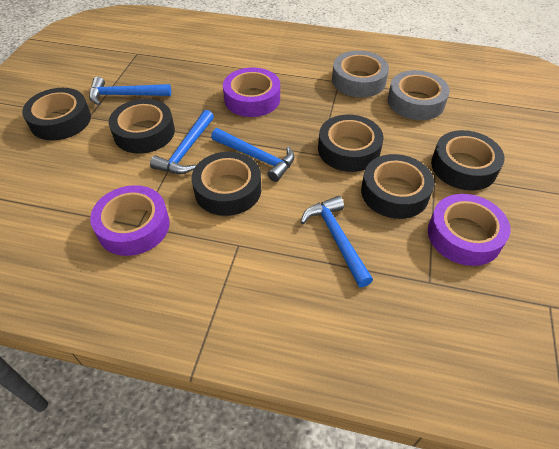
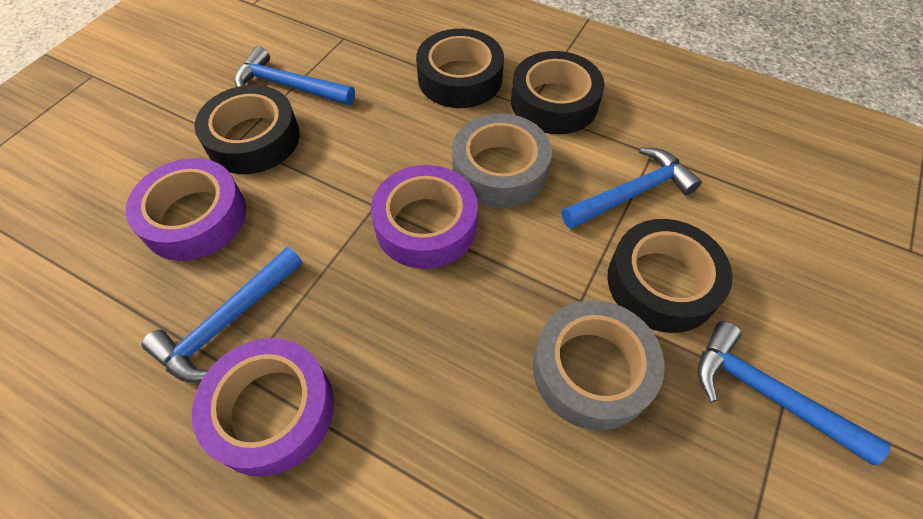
black tape: 6 -> 4

